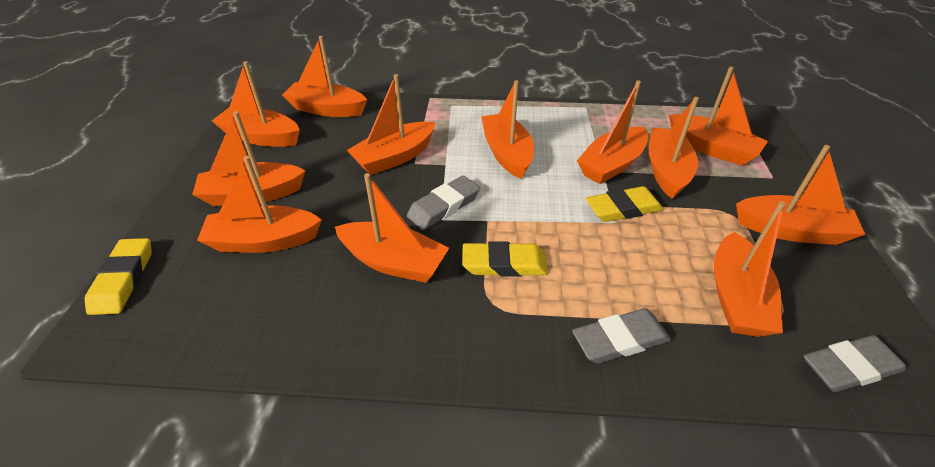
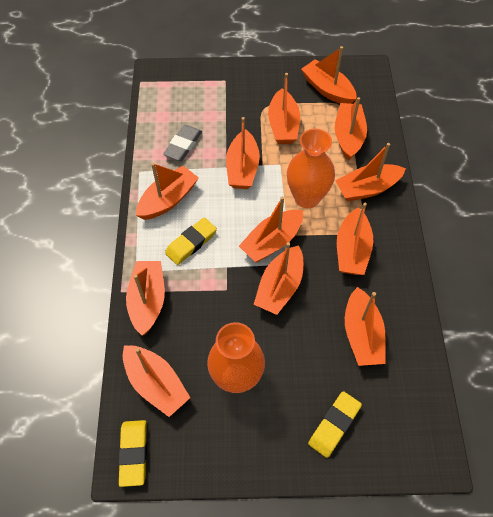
grey eraser: 3 -> 1
orange vase: 0 -> 2

